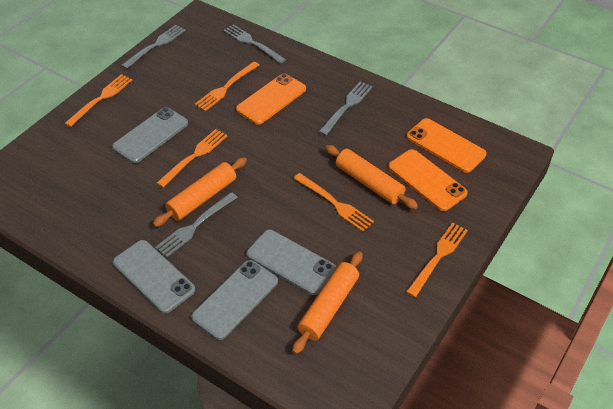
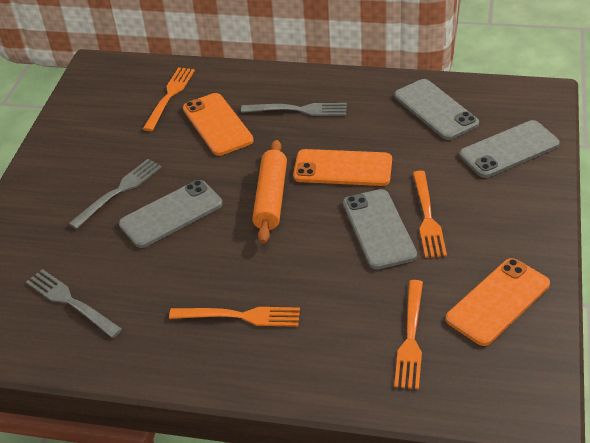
grey fork: 4 -> 3
orange fork: 5 -> 4
orange rolling pin: 3 -> 1

